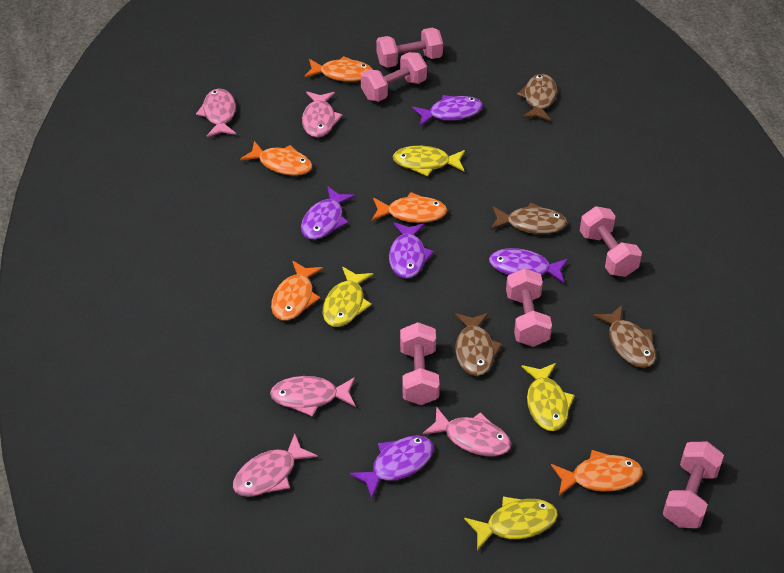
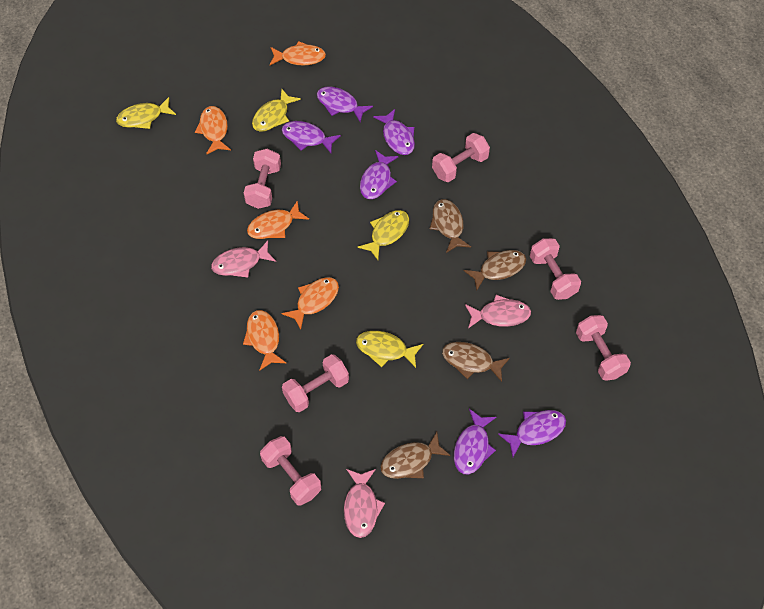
pink fish: 5 -> 3
purple fish: 5 -> 6

